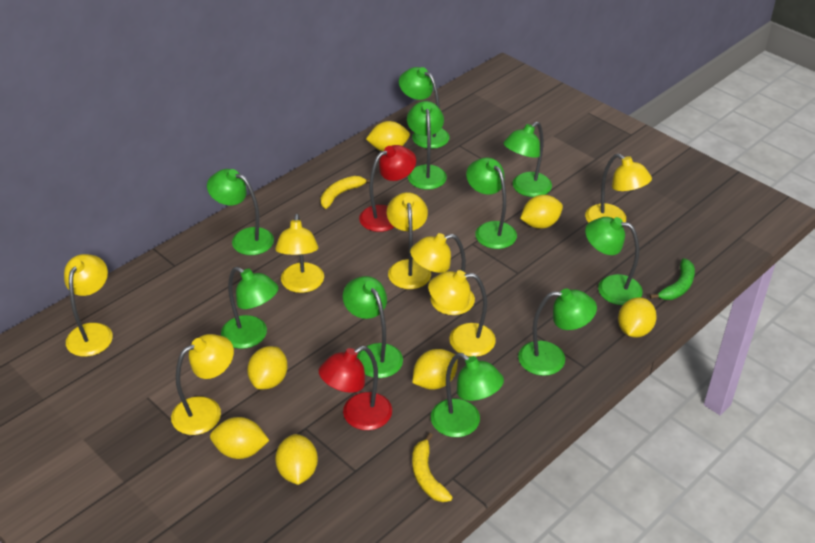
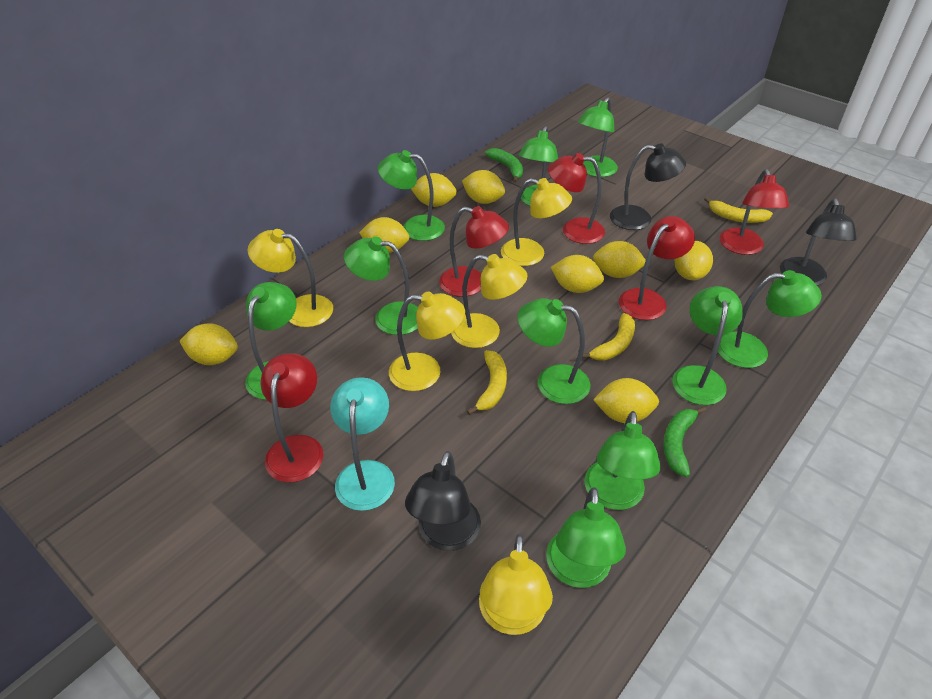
black lamp: 0 -> 3
green banana: 1 -> 2
red lamp: 2 -> 5
turquoise lamp: 0 -> 1
yellow banana: 2 -> 3
yellow lamp: 7 -> 5
yellow lemon: 7 -> 8

